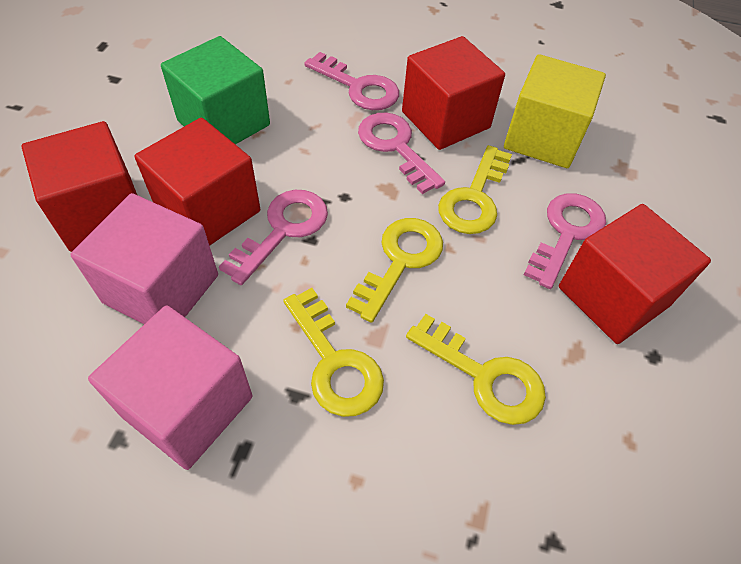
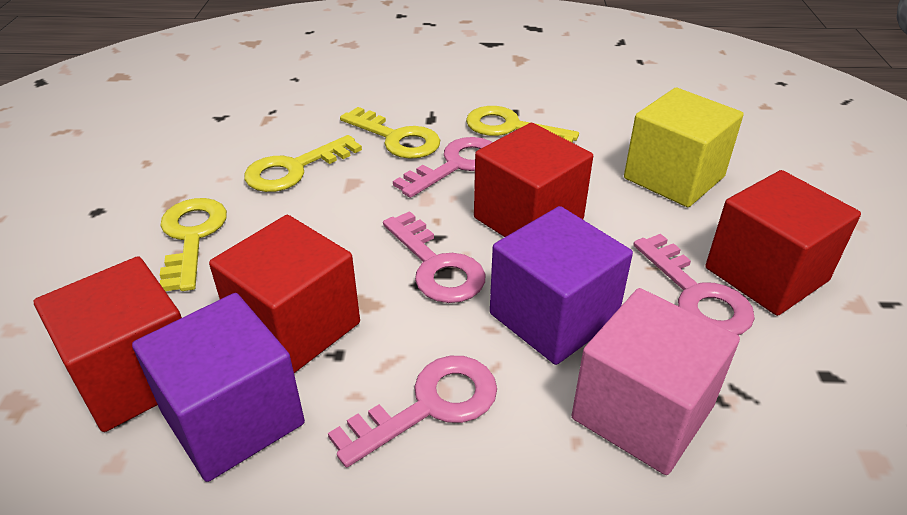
green cube: 1 -> 0
pink cube: 2 -> 1
purple cube: 0 -> 2

